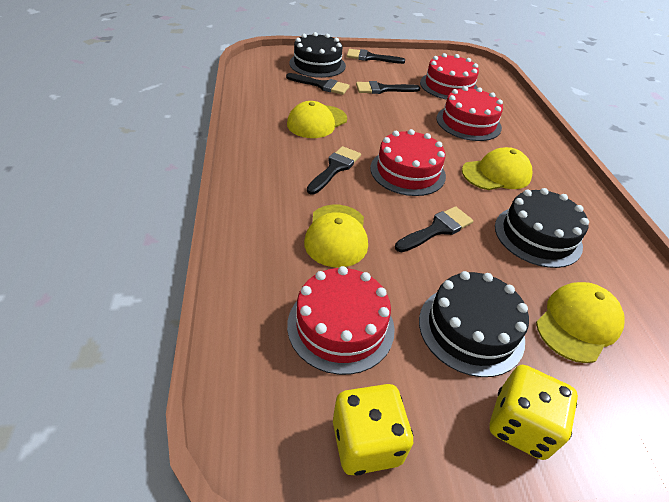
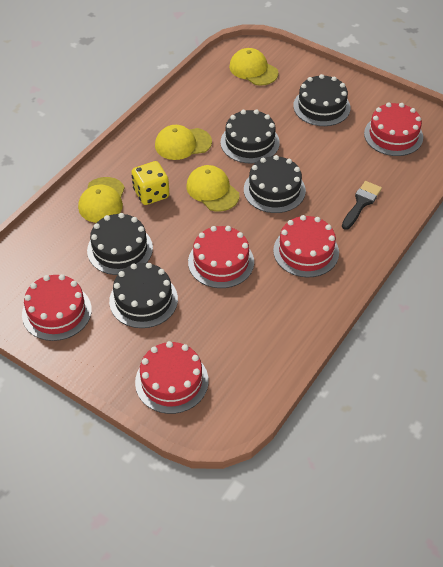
black brush: 5 -> 1
black cake: 3 -> 5
red cake: 4 -> 5
yellow dice: 2 -> 1

